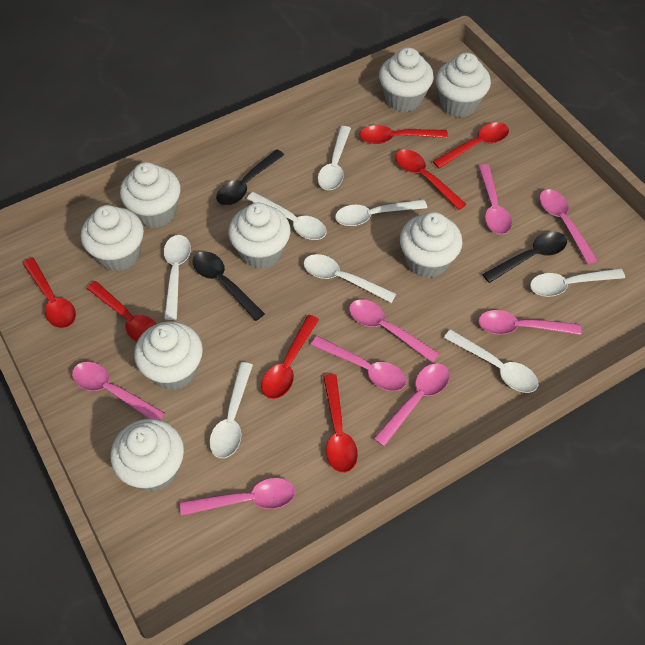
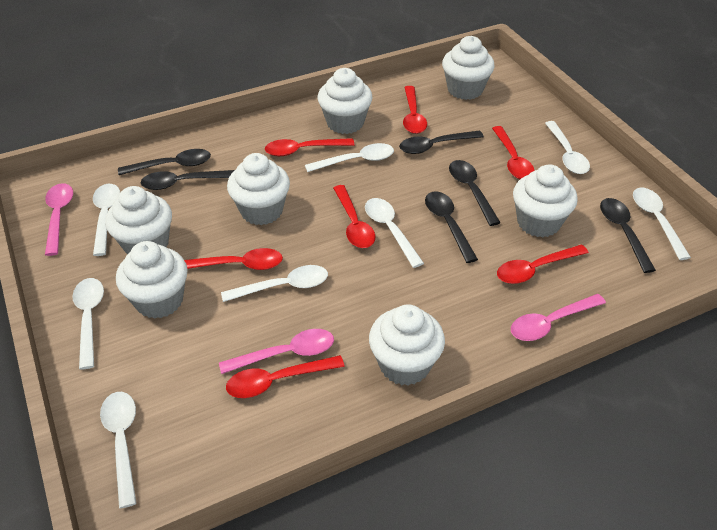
black spoon: 3 -> 6
pink spoon: 8 -> 3
white cupcake: 8 -> 7

